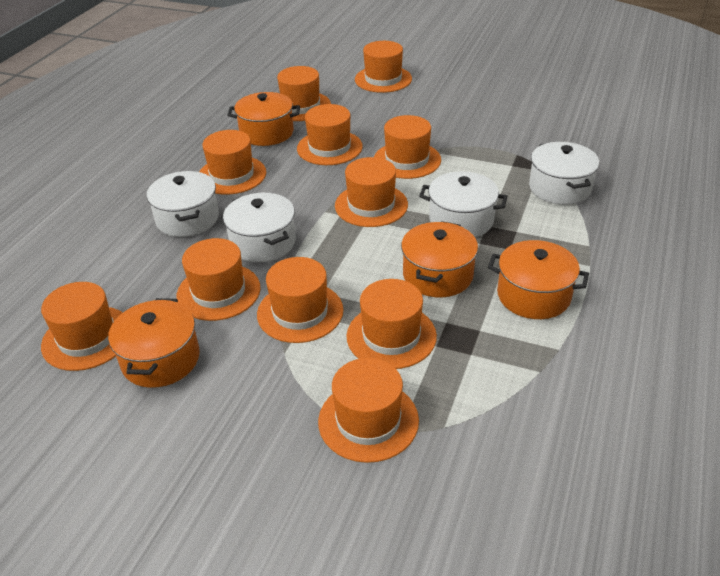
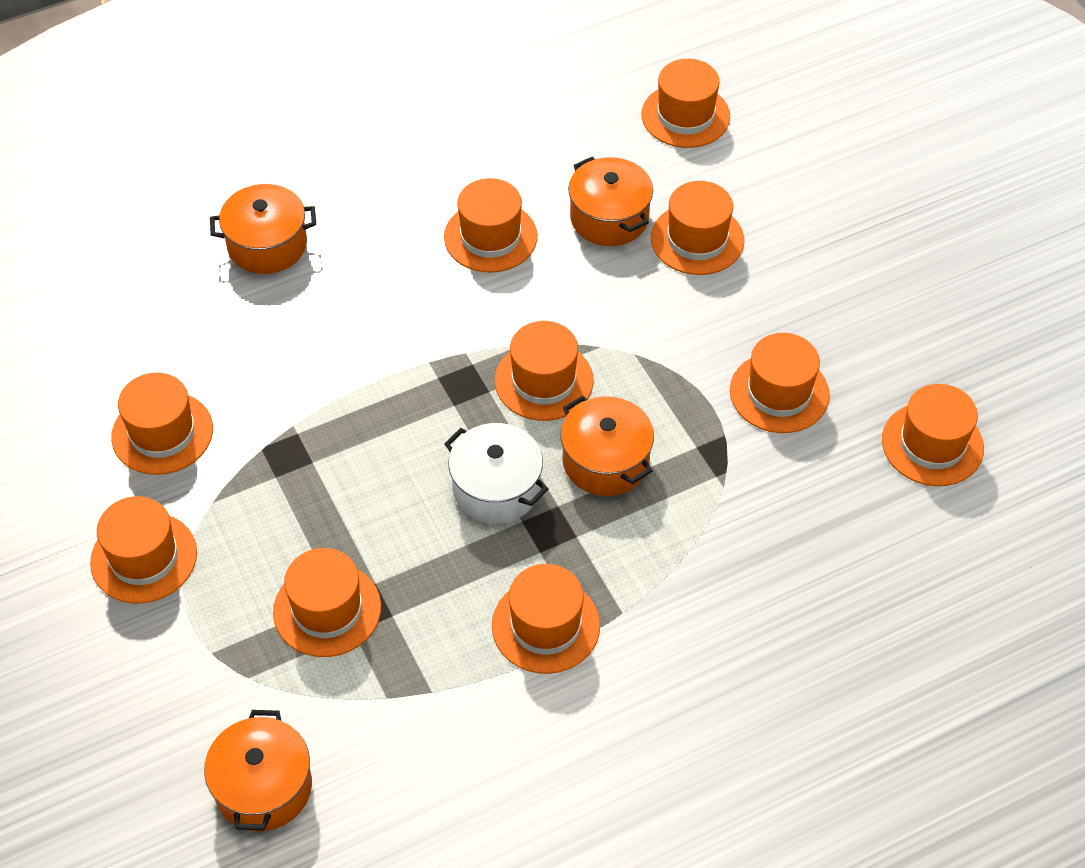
orange hat: 11 -> 10
white pot: 4 -> 1

